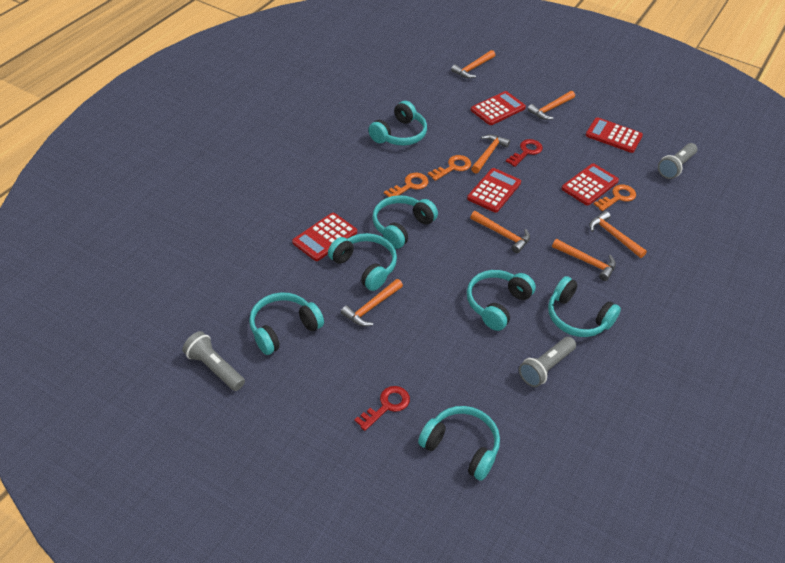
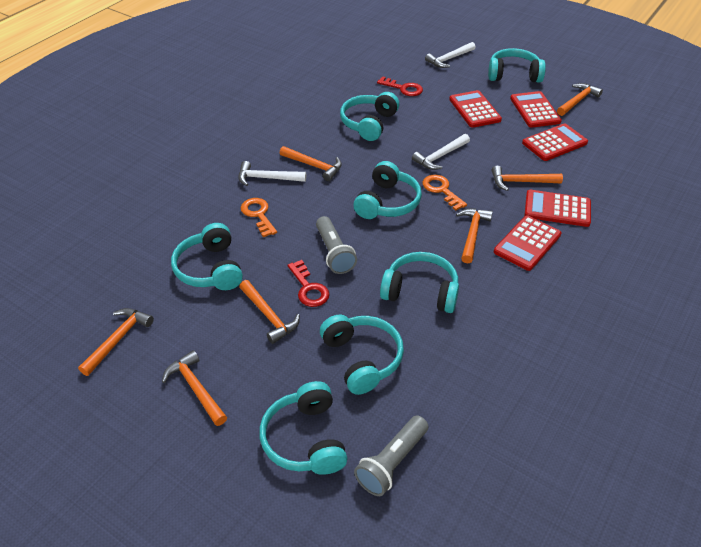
grey flashlight: 3 -> 2
orange key: 3 -> 2
white hammer: 0 -> 3

